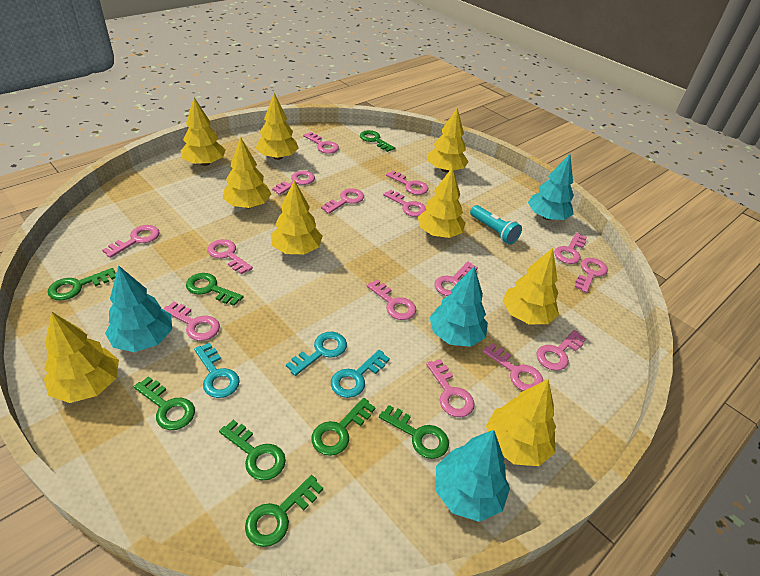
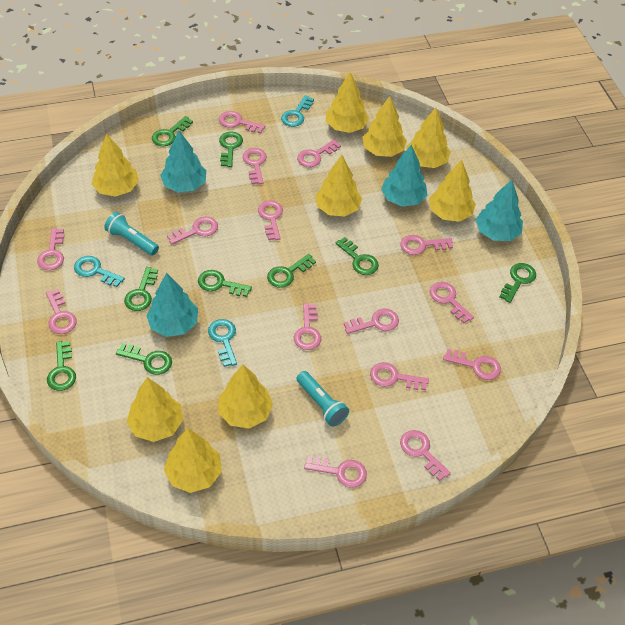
green key: 8 -> 9
turquoise flashlight: 1 -> 2

